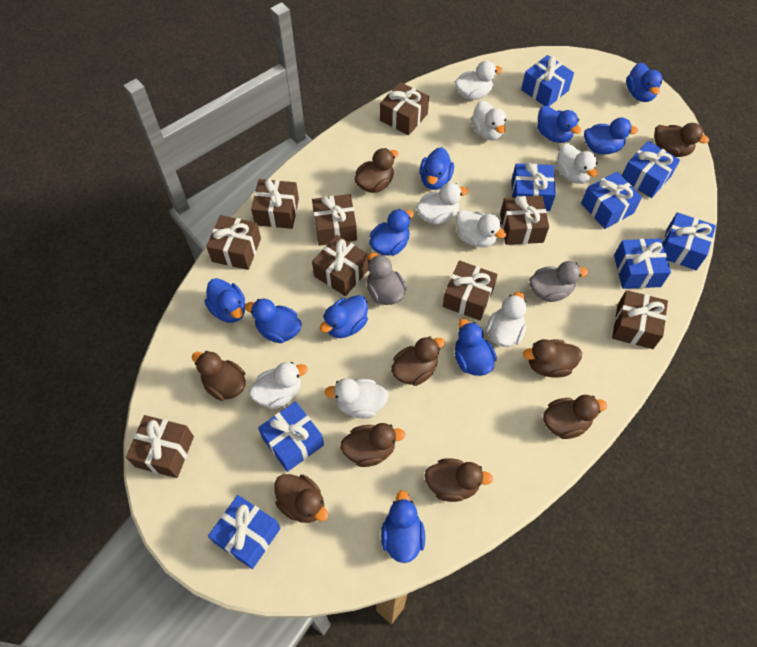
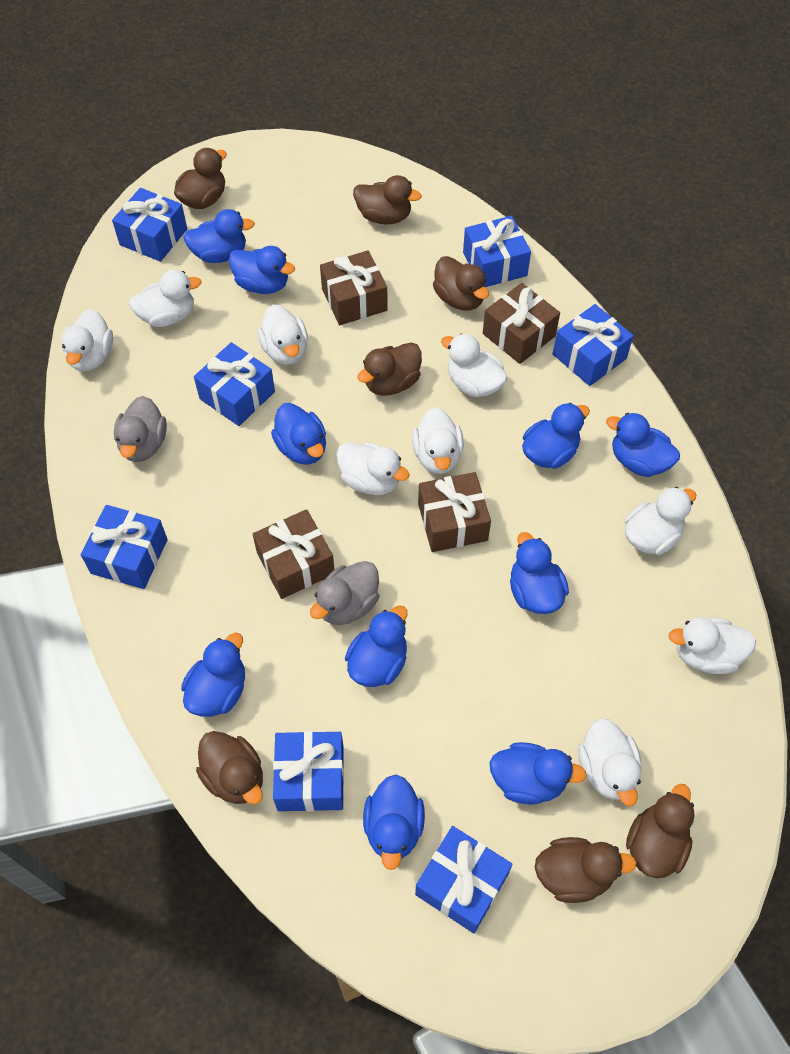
blue gift: 8 -> 7
brown duck: 9 -> 7
brown gift: 9 -> 4
white duck: 8 -> 9

